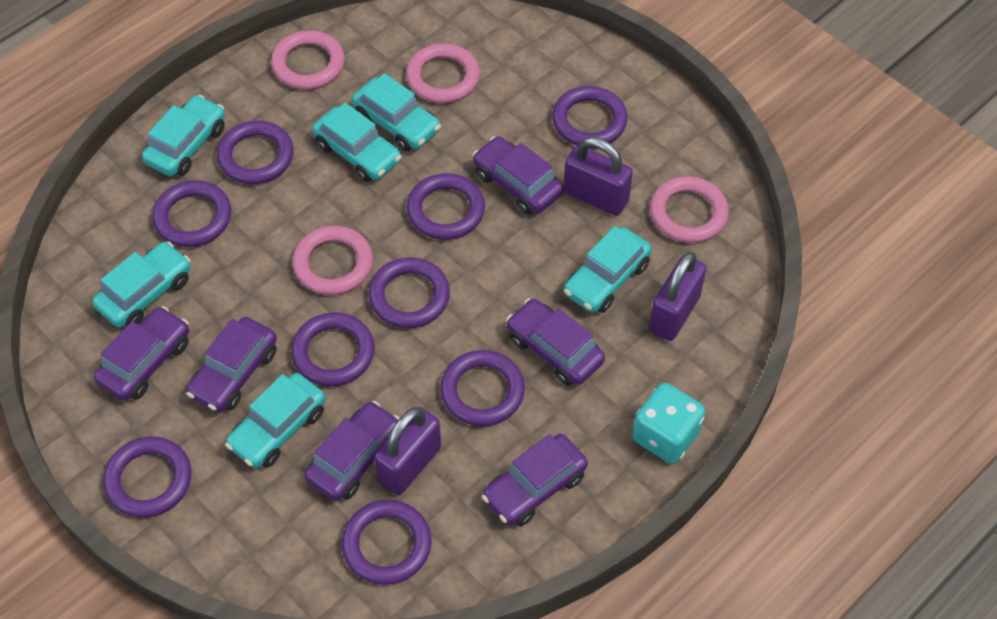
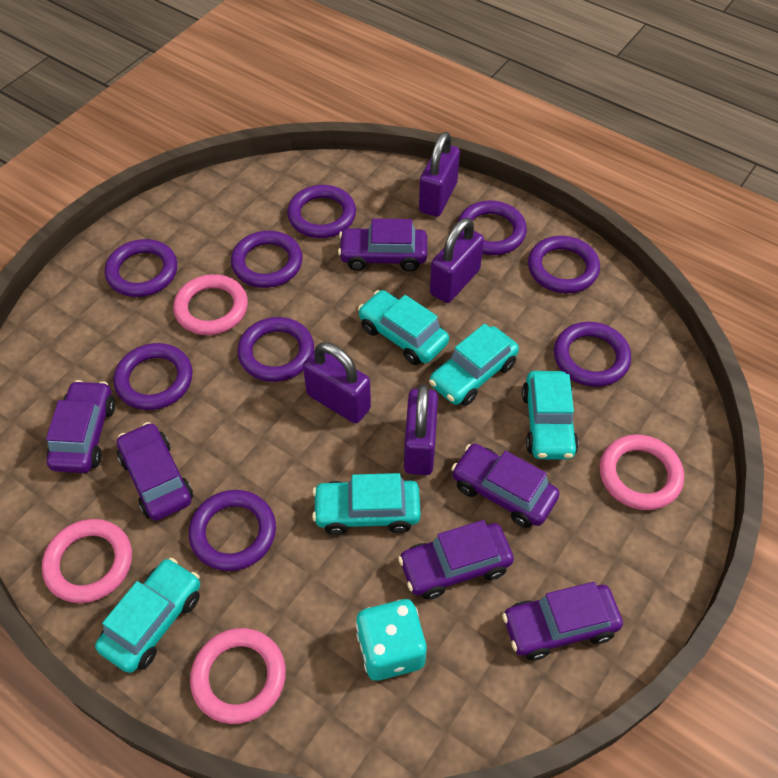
purple padlock: 3 -> 4
turquoise car: 6 -> 5

